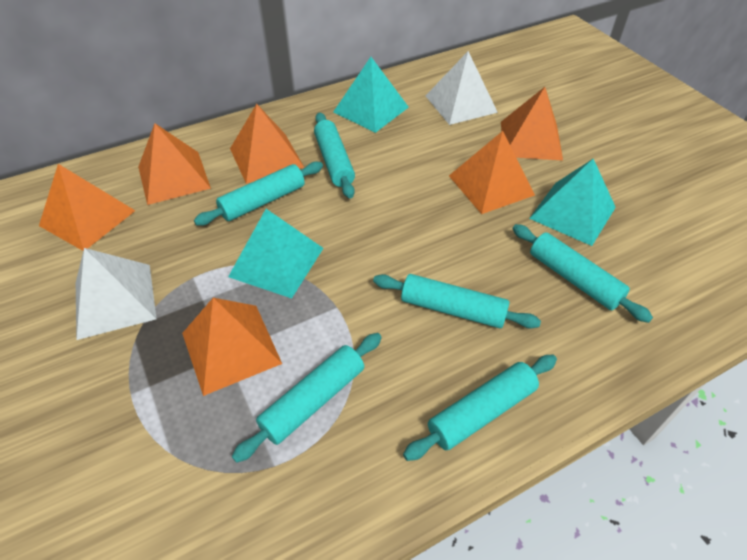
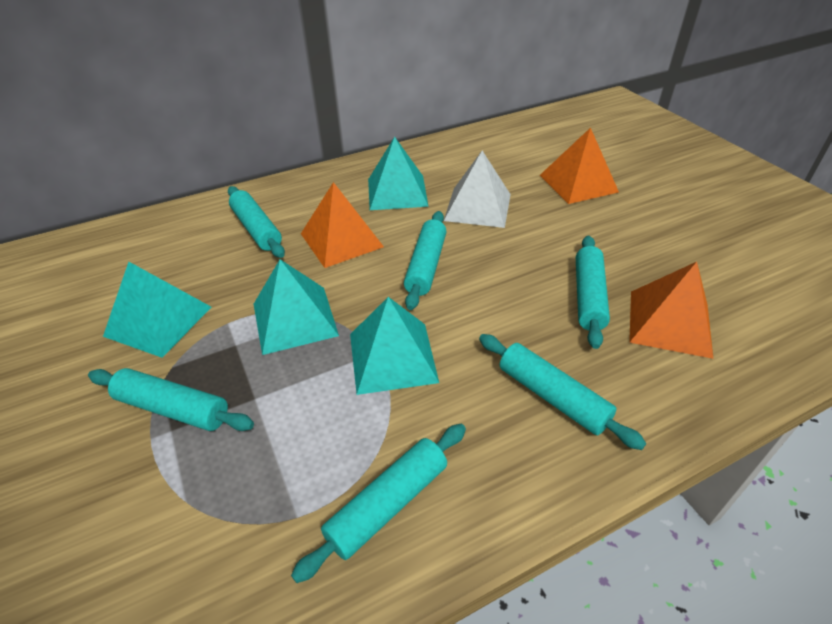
orange pyramid: 6 -> 3
turquoise pyramid: 3 -> 4
white pyramid: 2 -> 1

